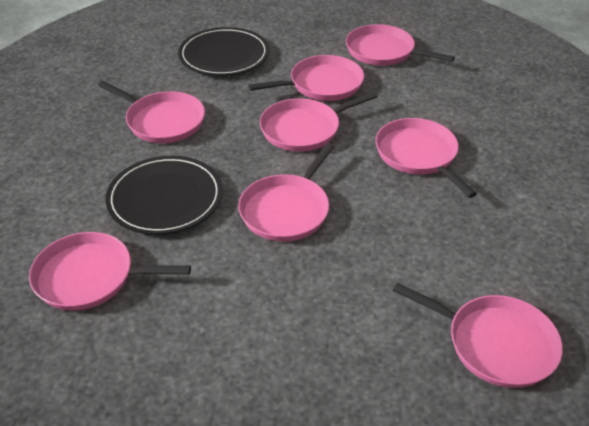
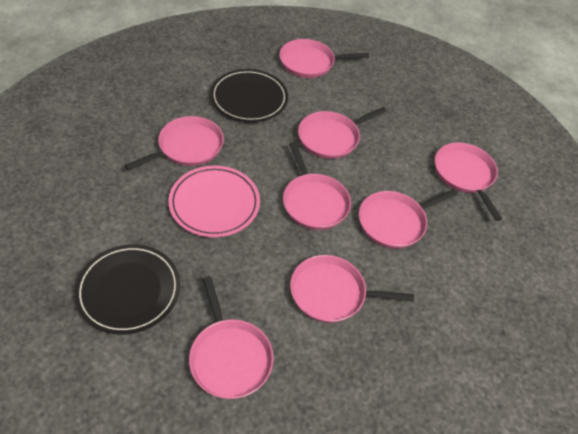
pink plate: 0 -> 1

